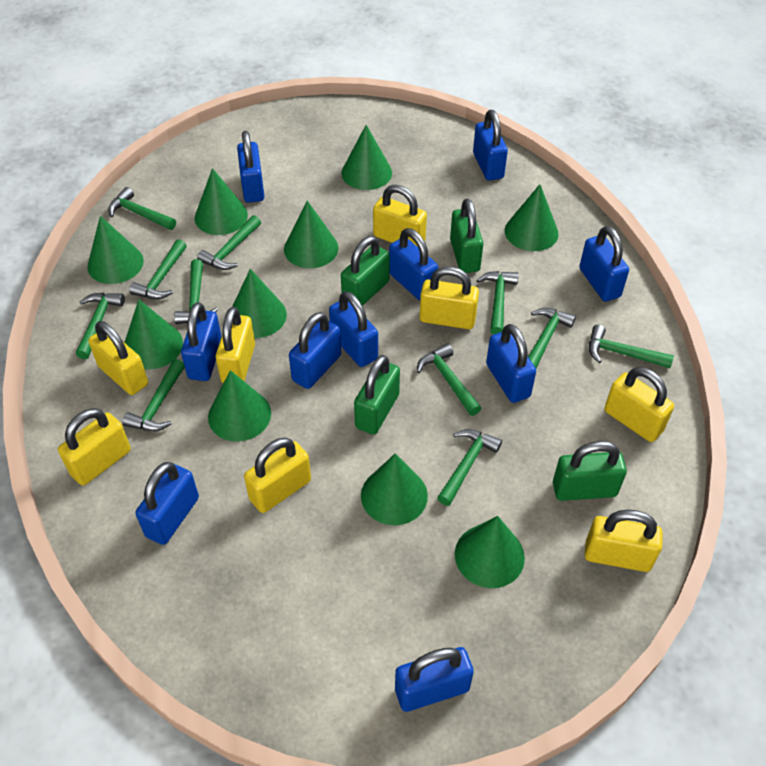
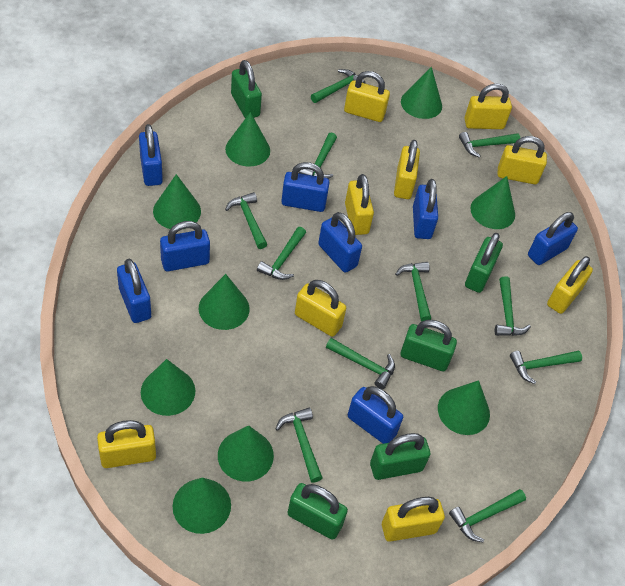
blue padlock: 10 -> 8
green cone: 10 -> 9
green padlock: 4 -> 5
yellow padlock: 8 -> 9

